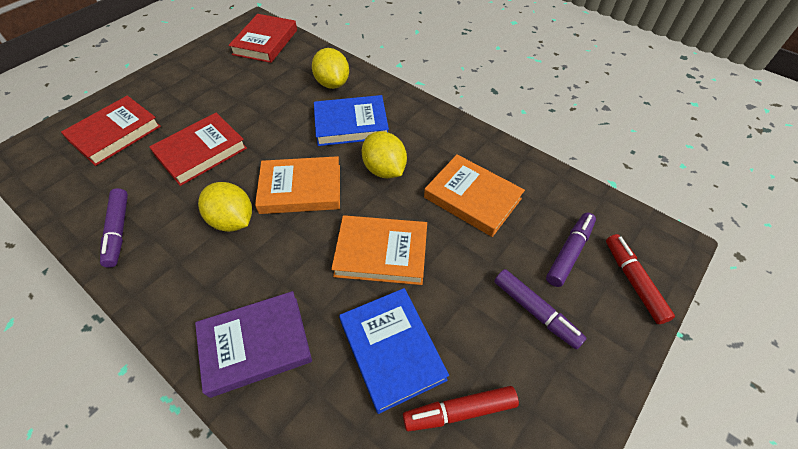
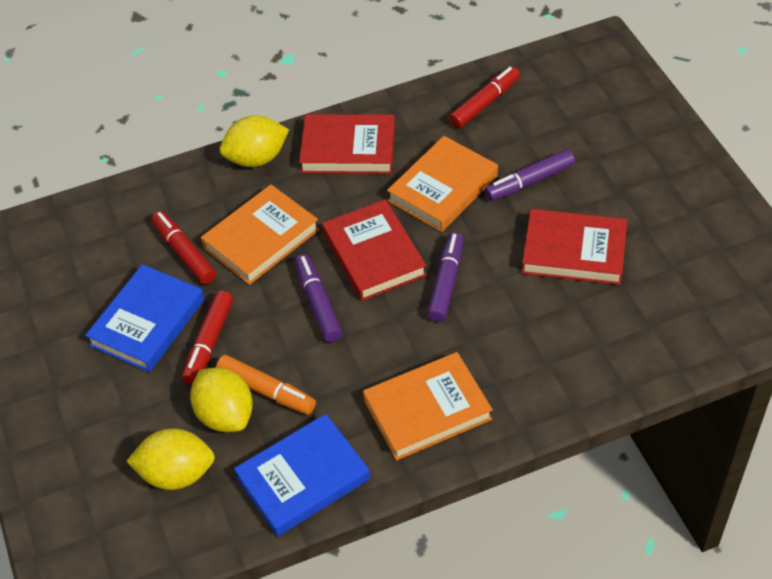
orange marker: 0 -> 1
purple book: 1 -> 0
red marker: 2 -> 3

